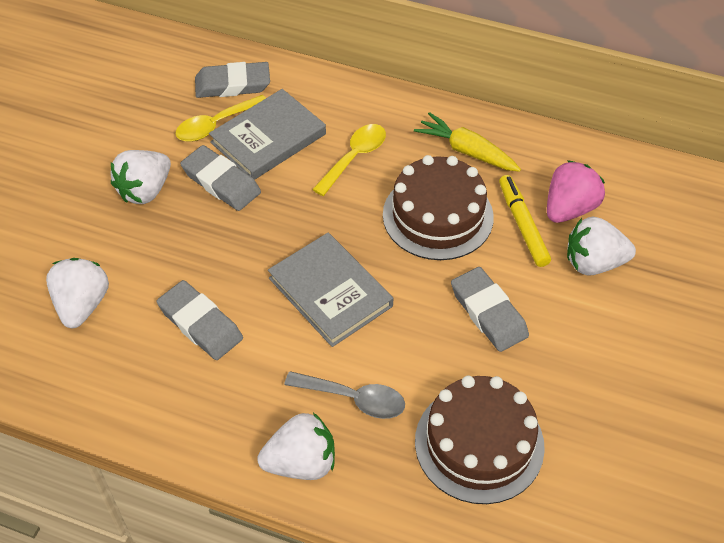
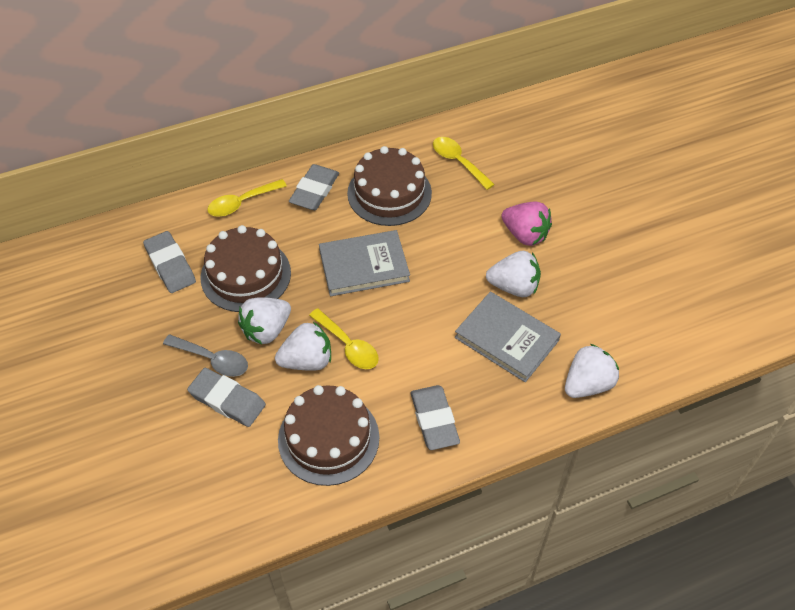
brown cake: 2 -> 3
yellow carrot: 1 -> 0
yellow marker: 1 -> 0
yellow spoon: 2 -> 3

